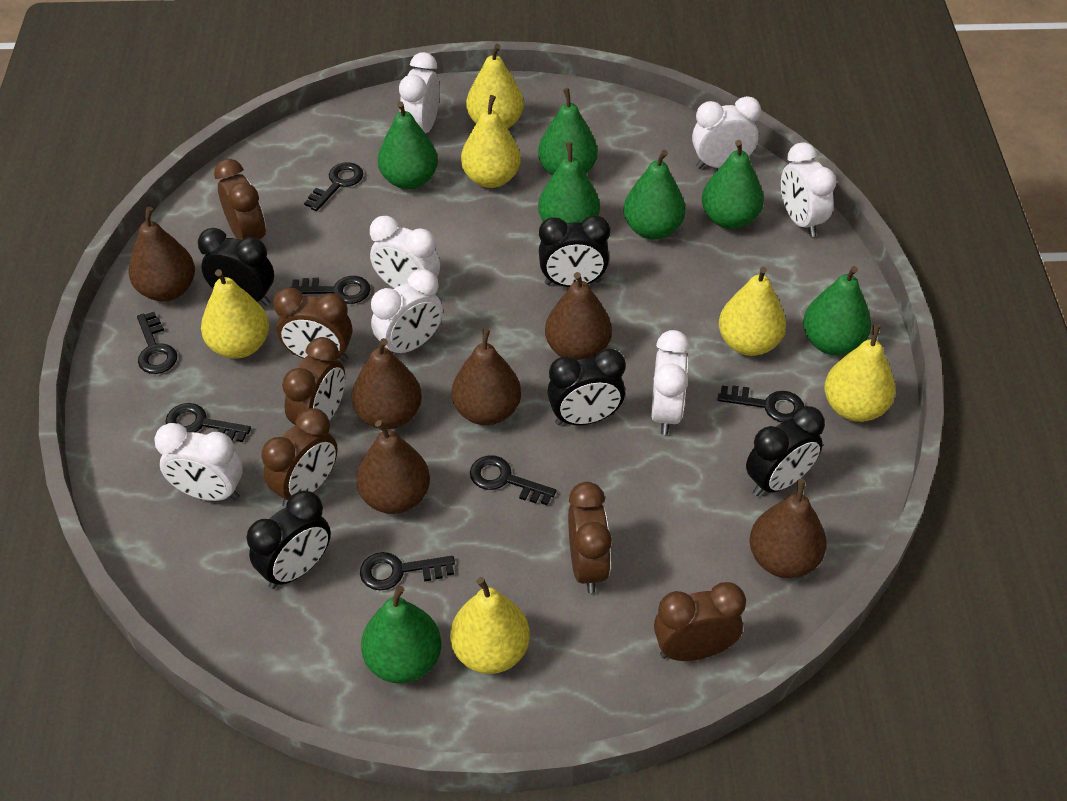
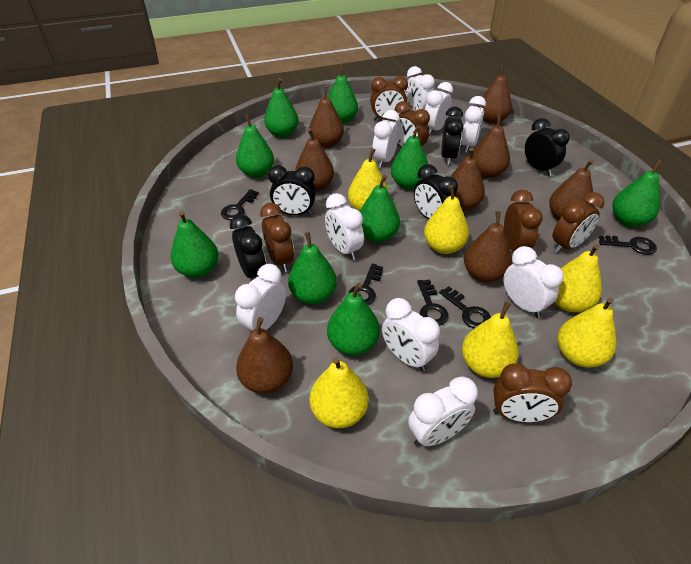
black key: 7 -> 5
brown pear: 6 -> 8
green pear: 7 -> 9
white clock: 7 -> 9

